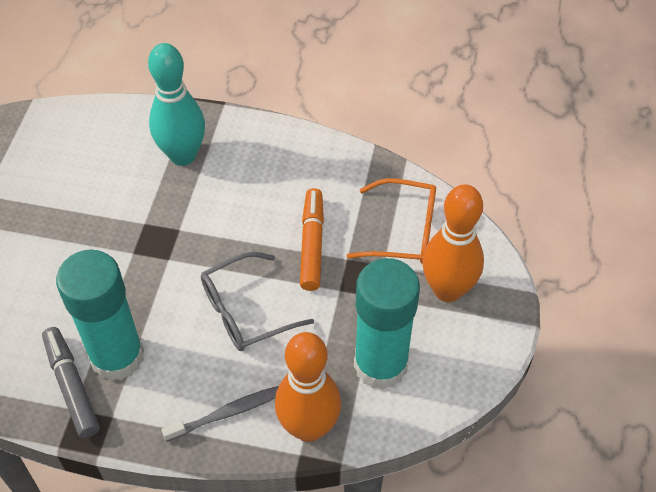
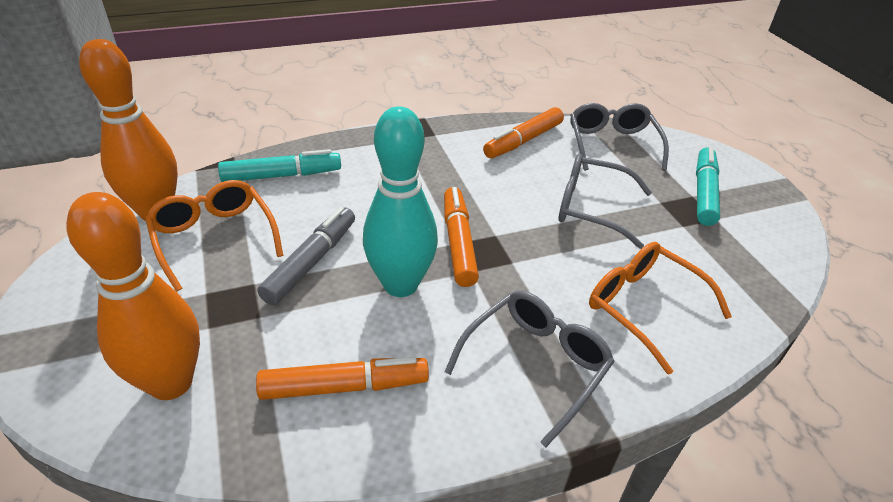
grey glasses: 1 -> 3
grey toothbrush: 1 -> 0
orange glasses: 1 -> 2
orange marker: 1 -> 3
turquoise glue stick: 2 -> 0
turquoise marker: 0 -> 2

